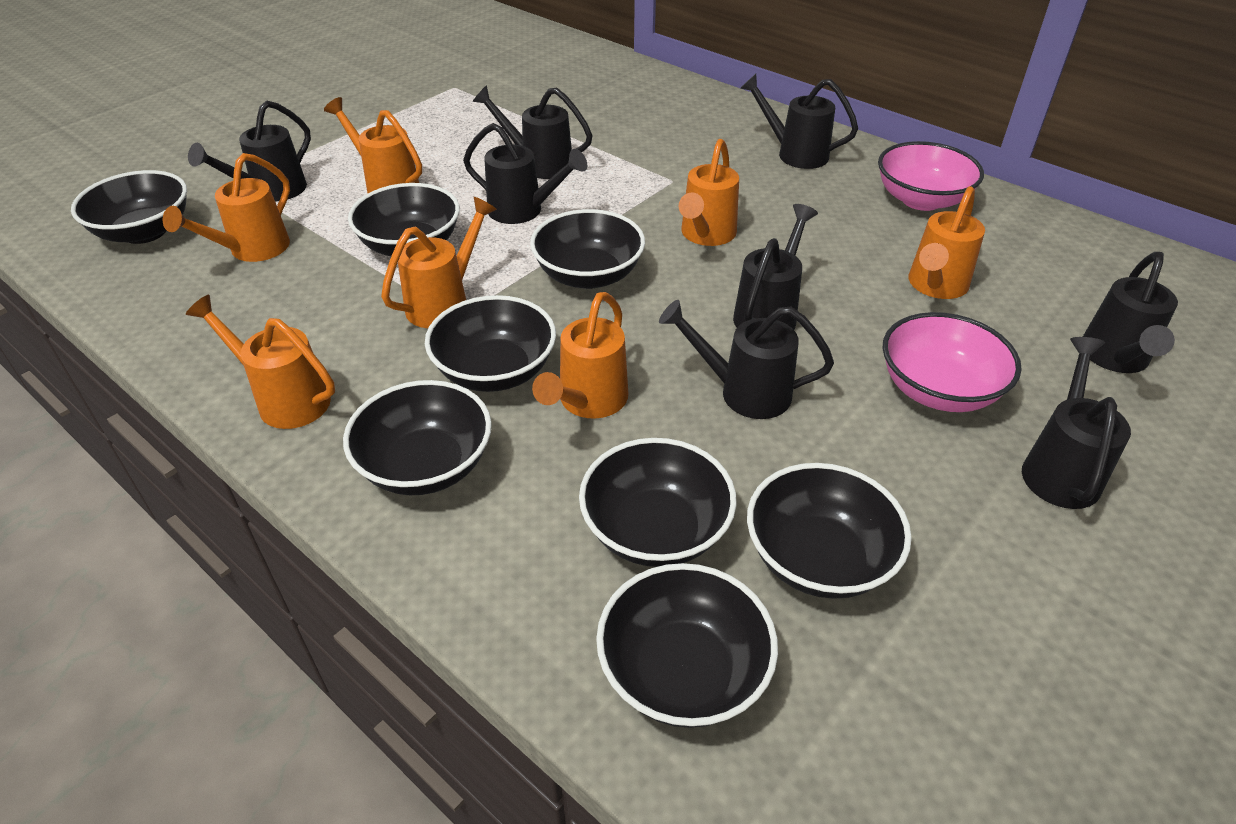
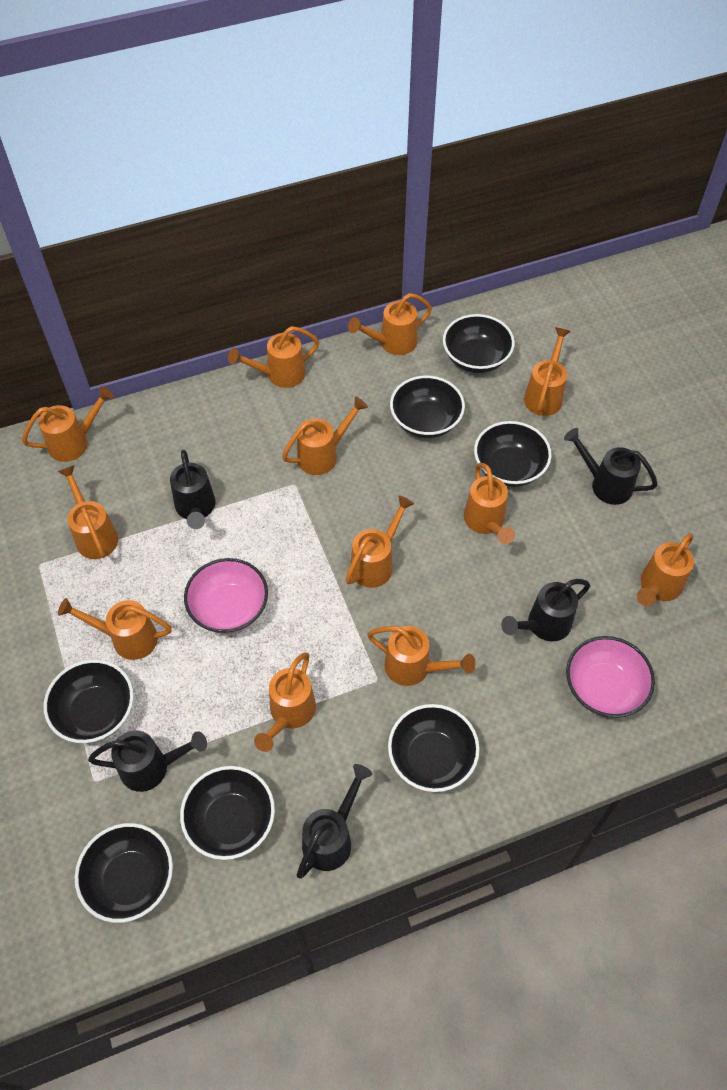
black bowl: 8 -> 7
black watering can: 8 -> 5
orange watering can: 7 -> 12

